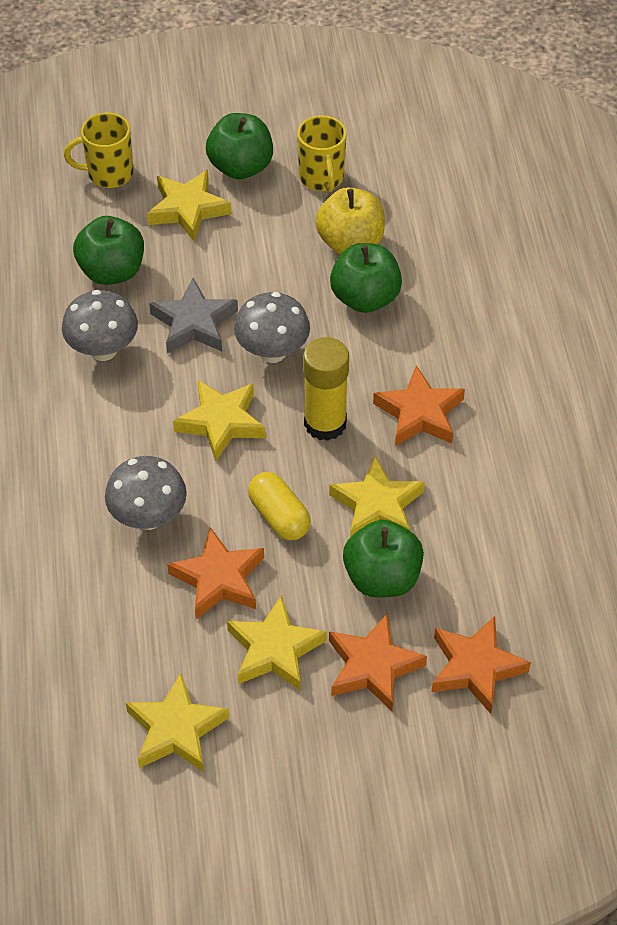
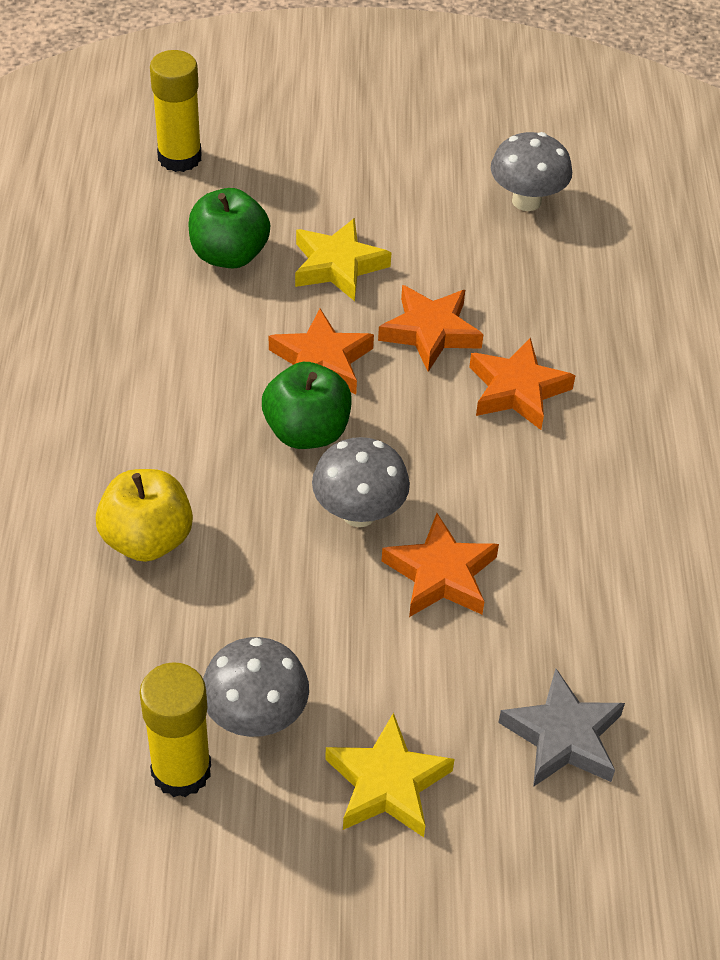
green apple: 4 -> 2
yellow capsule: 1 -> 0
yellow glue stick: 1 -> 2
yellow mug: 2 -> 0
yellow star: 5 -> 2

